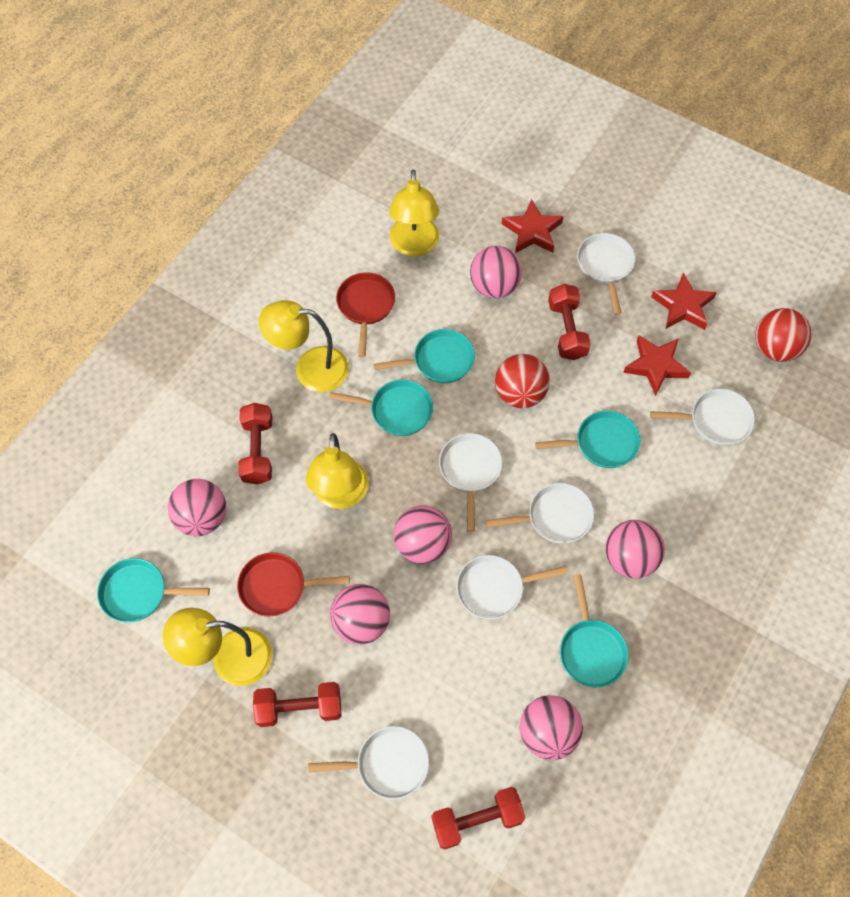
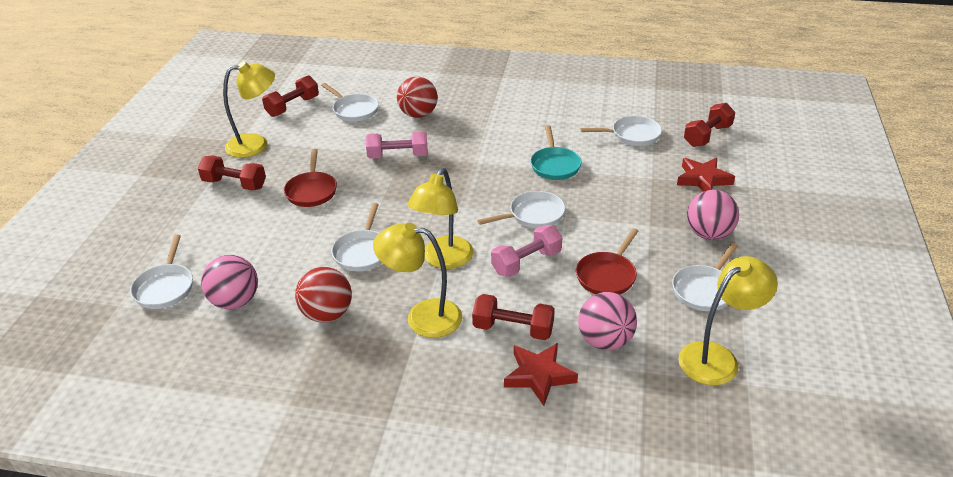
pink ball: 6 -> 3
pink dumbbell: 0 -> 2
red star: 3 -> 2
turquoise pan: 5 -> 1

